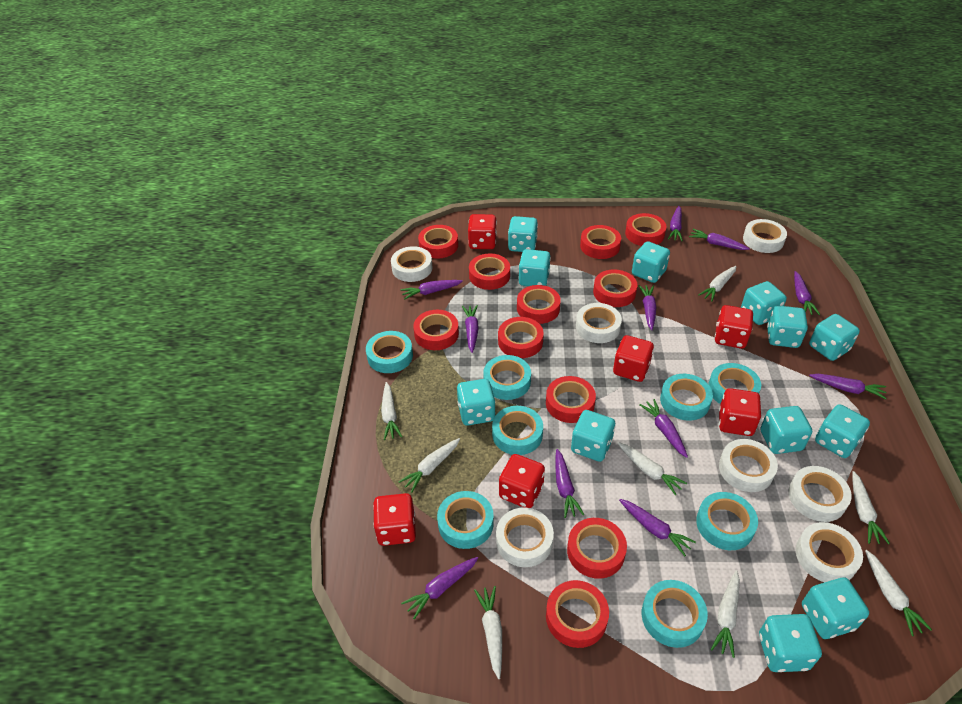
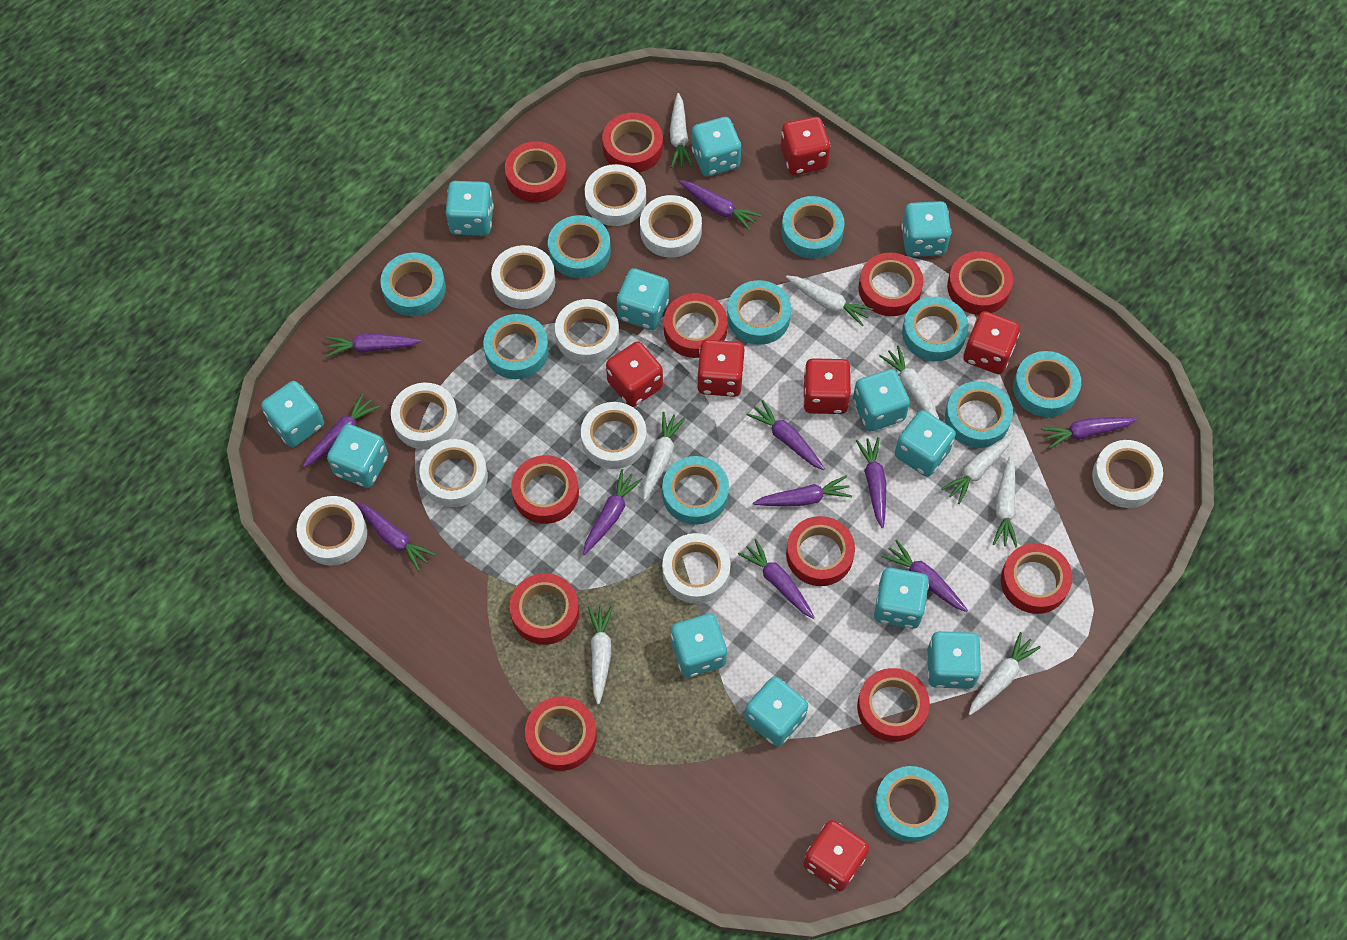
turquoise tape: 8 -> 10
white tape: 7 -> 10

